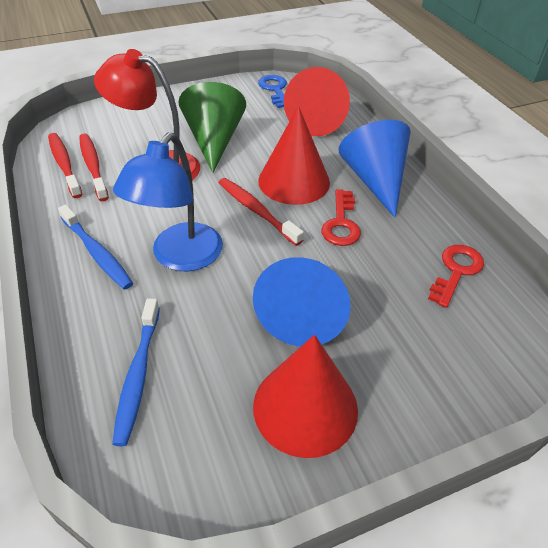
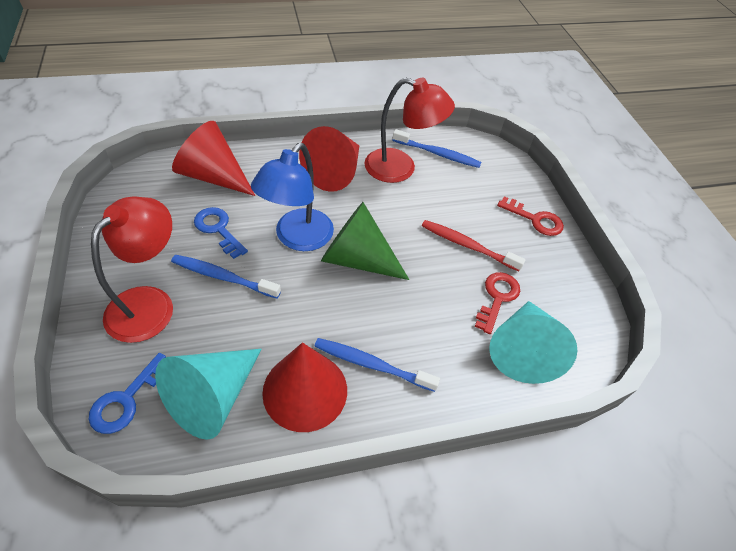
blue cone: 2 -> 0
blue key: 1 -> 2
blue toothbrush: 2 -> 3
red lamp: 1 -> 2
red toothbrush: 3 -> 1
turquoise cone: 0 -> 2

